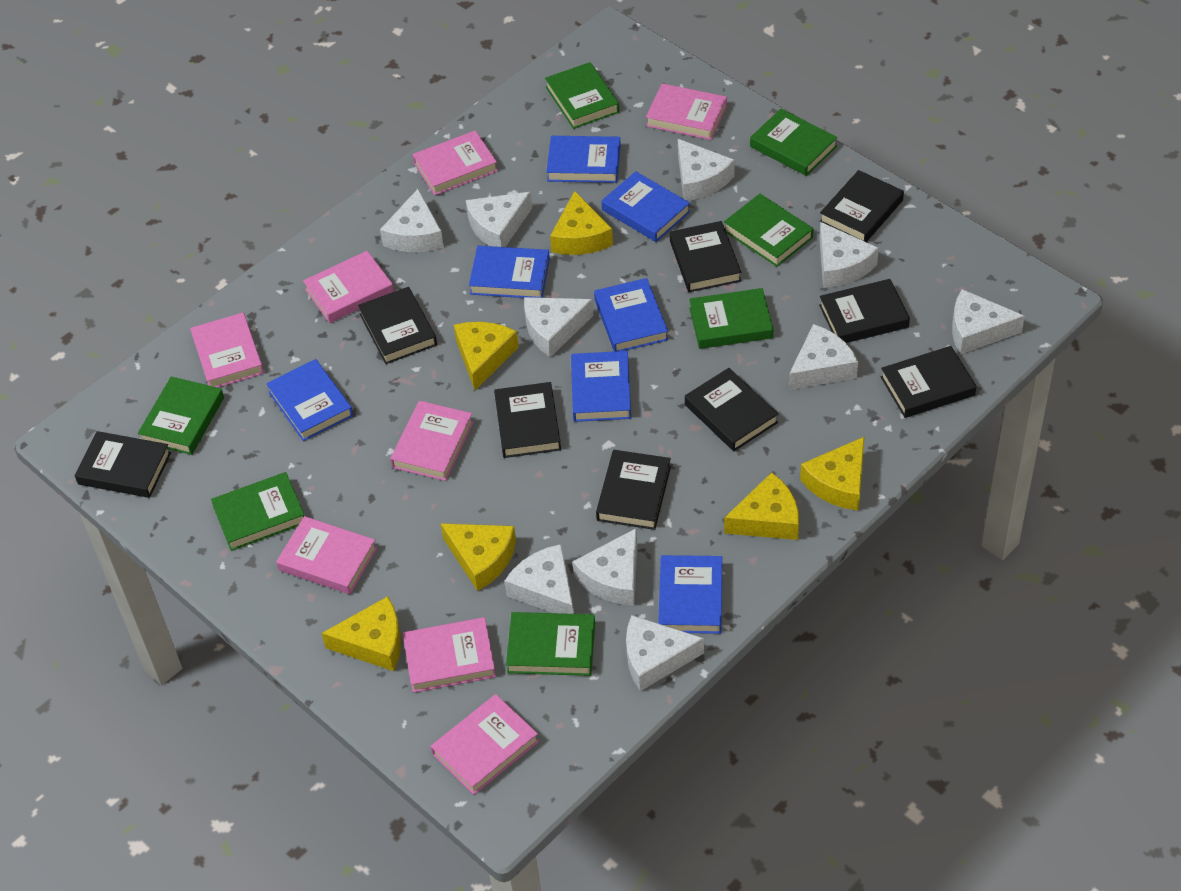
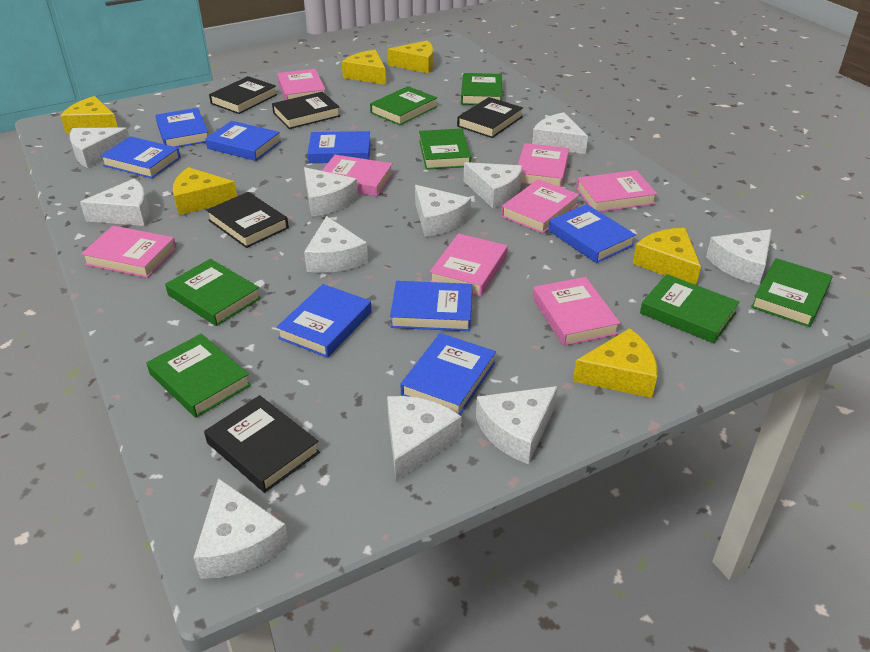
black book: 9 -> 5
blue book: 7 -> 8
white cheese: 10 -> 11

